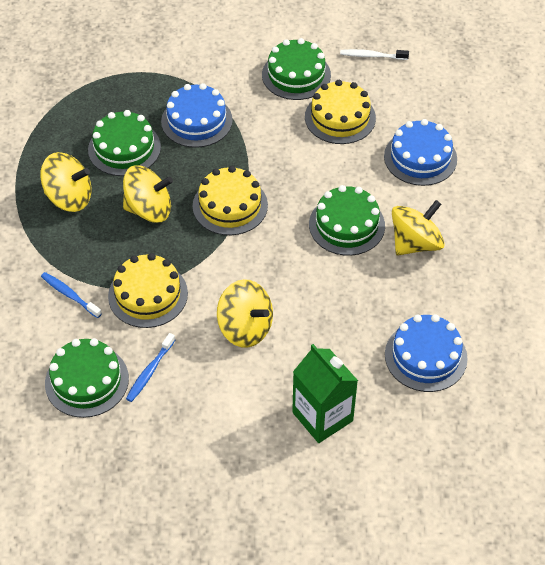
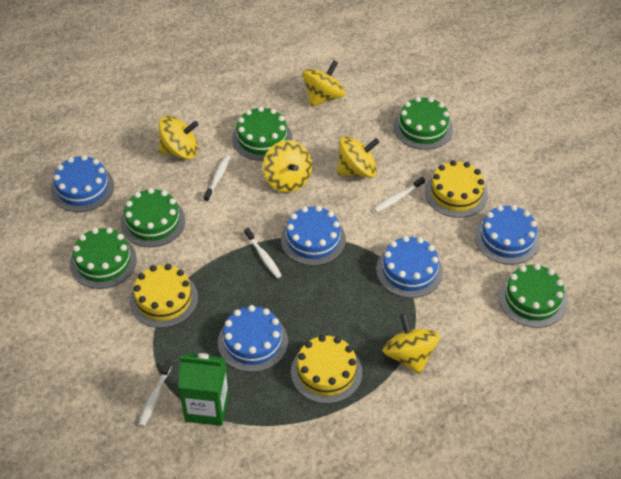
blue cake: 3 -> 5
blue toothbrush: 2 -> 0
green cake: 4 -> 5
white toothbrush: 1 -> 4
yellow spinning top: 4 -> 5

